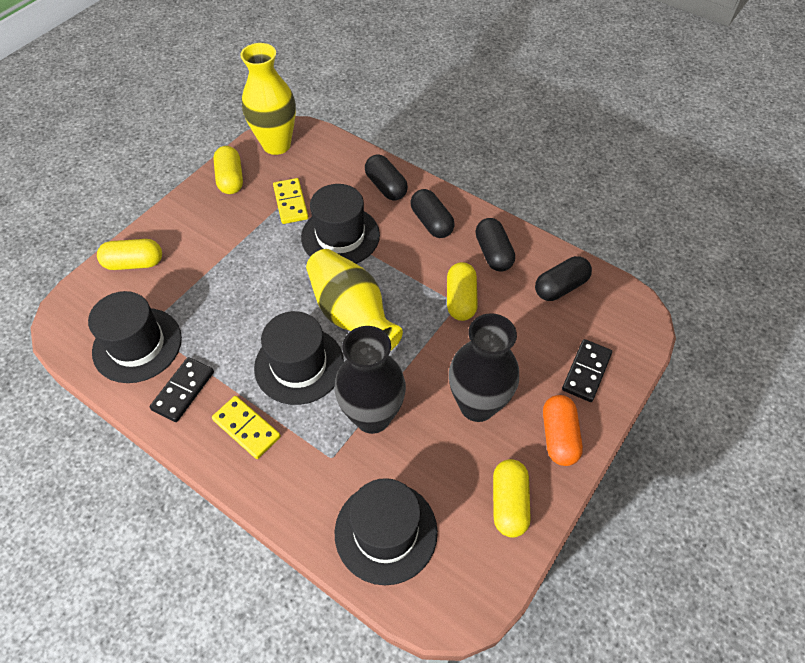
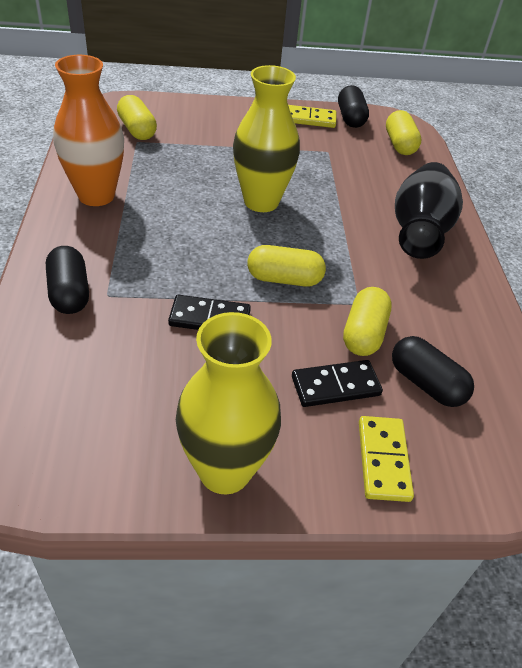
black capsule: 4 -> 3
black hat: 4 -> 0
black vase: 2 -> 1
orange capsule: 1 -> 0
orange vase: 0 -> 1

